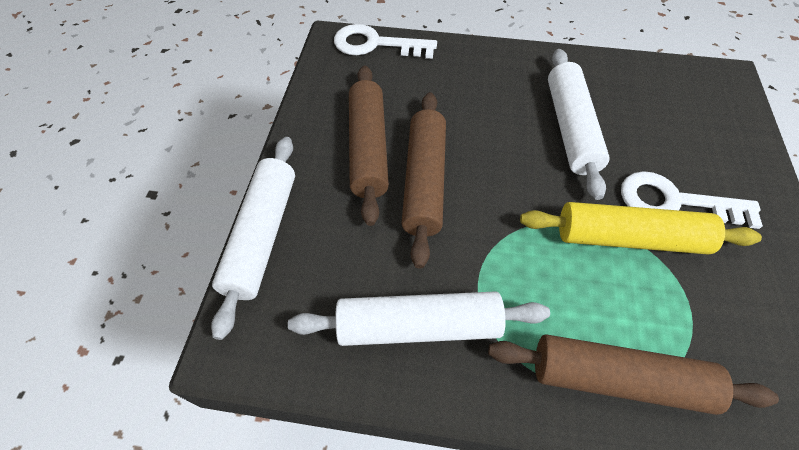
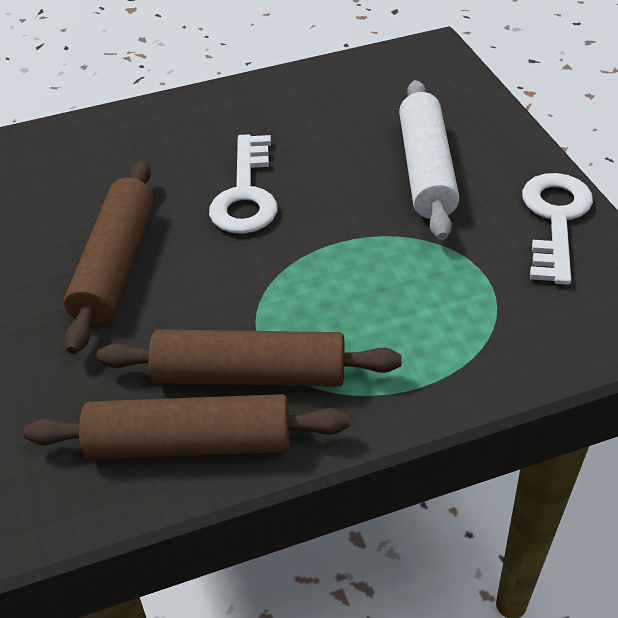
white rolling pin: 3 -> 1
yellow rolling pin: 1 -> 0

